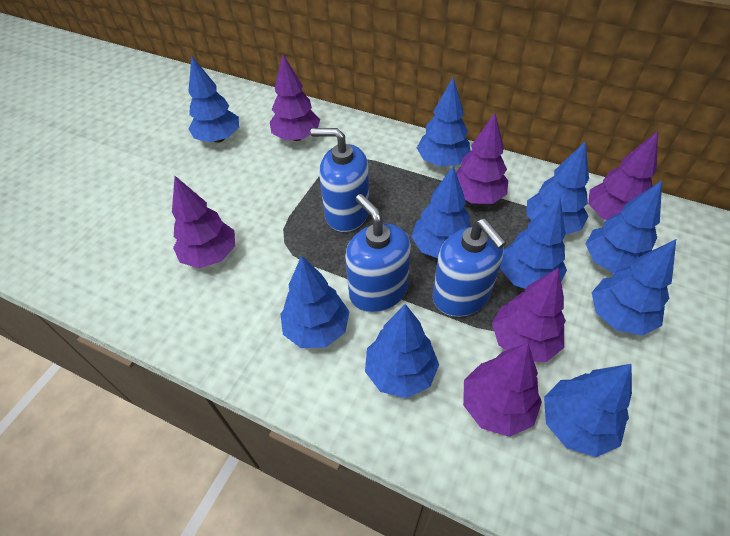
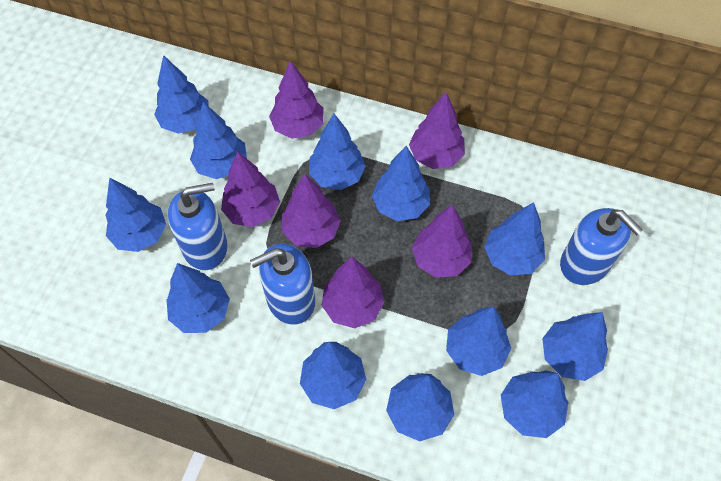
blue tree: 10 -> 12

